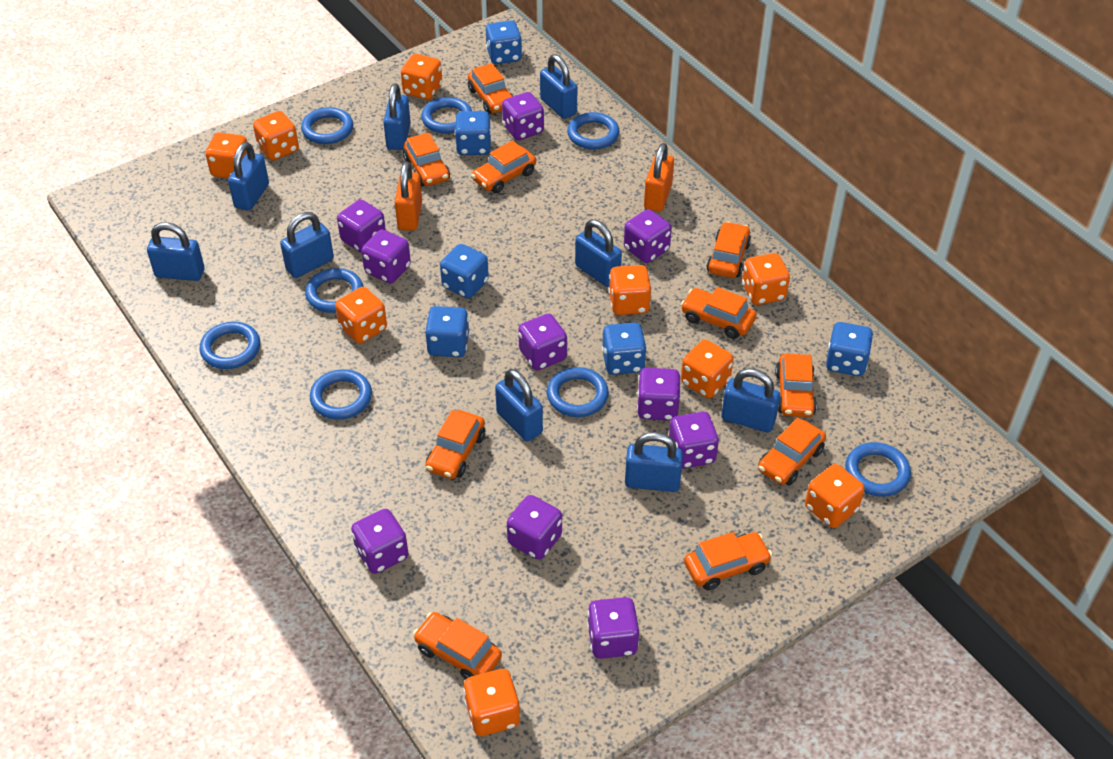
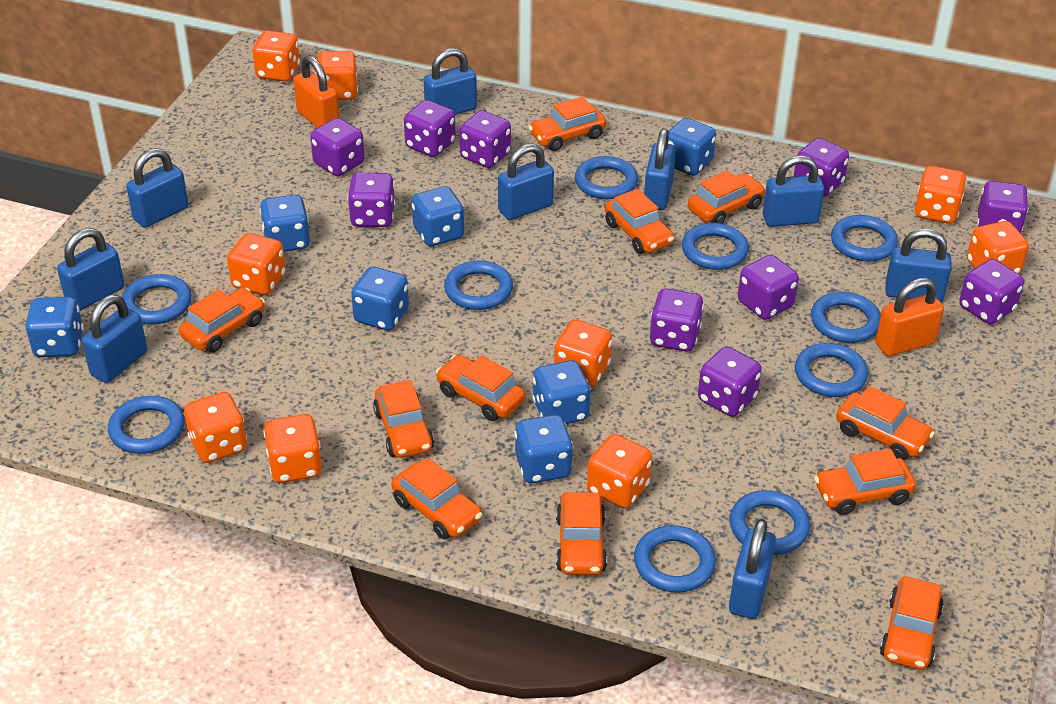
blue dice: 6 -> 7
blue ring: 8 -> 10
orange car: 10 -> 11

